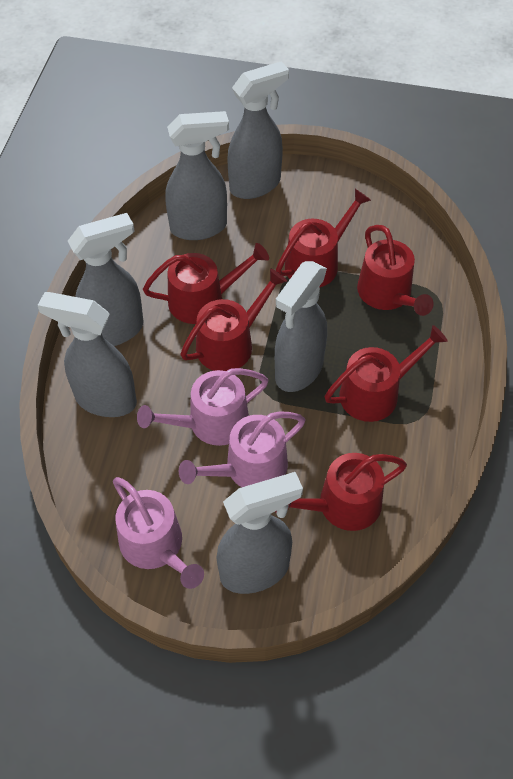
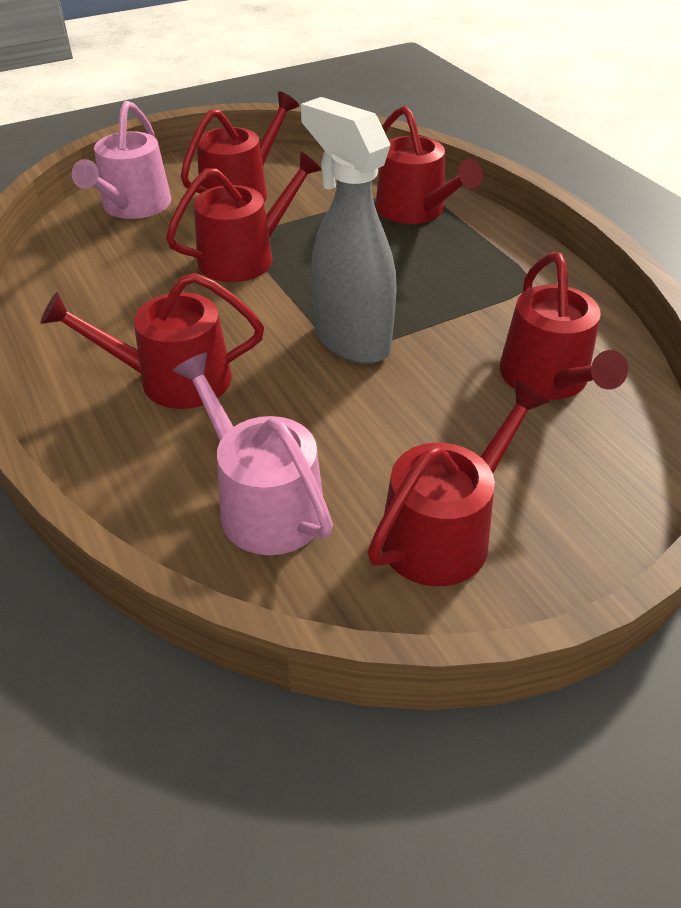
grey spray bottle: 6 -> 1
pink watering can: 3 -> 2

